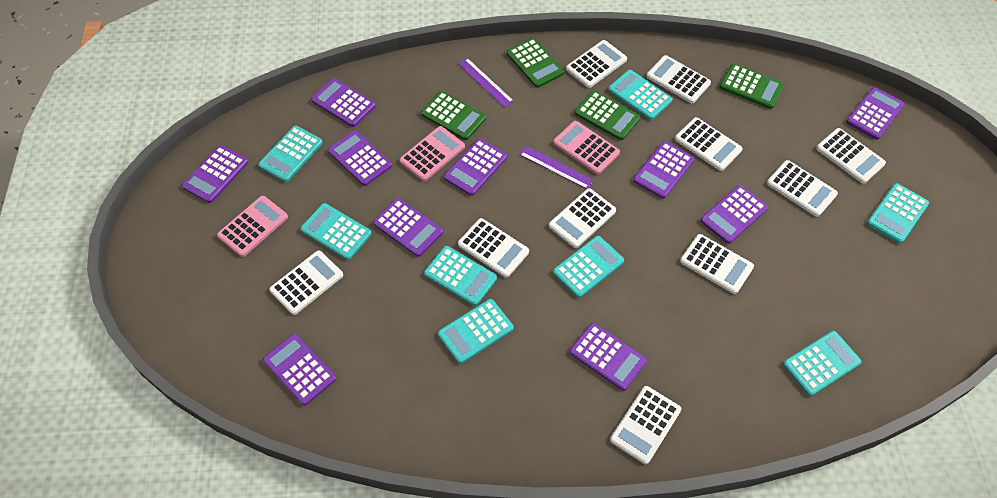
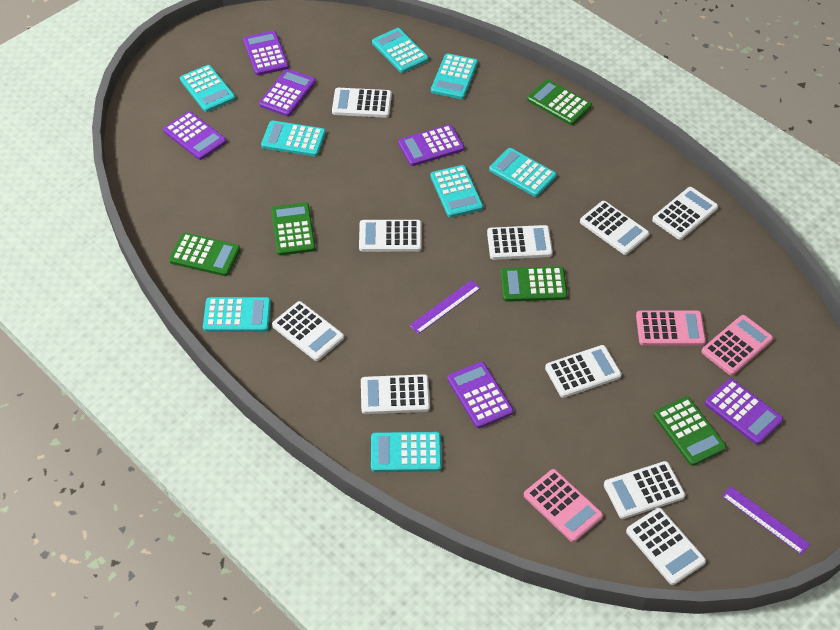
green calculator: 4 -> 5
purple calculator: 10 -> 6

